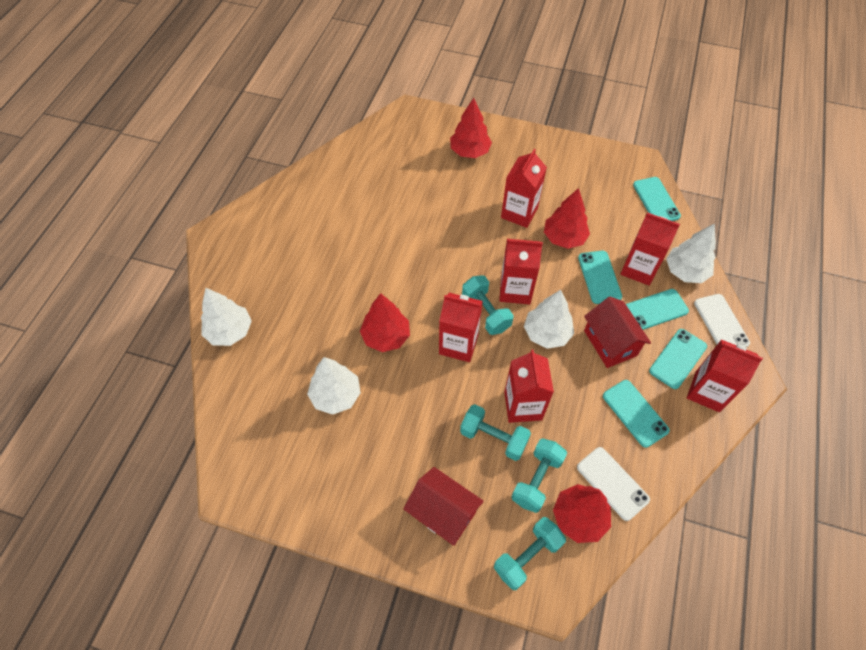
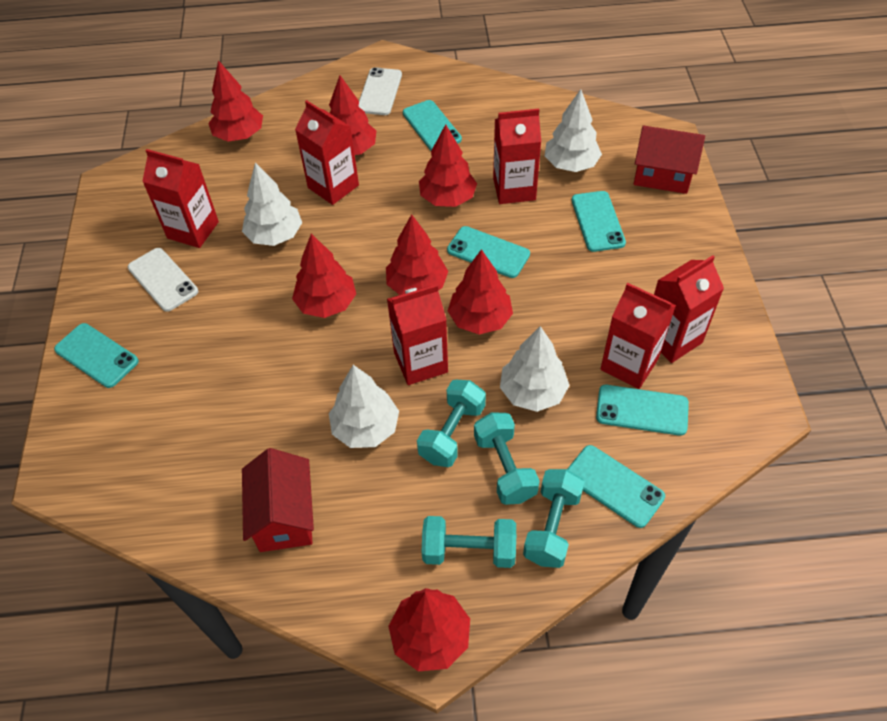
red tree: 4 -> 7
turquoise phone: 5 -> 6

